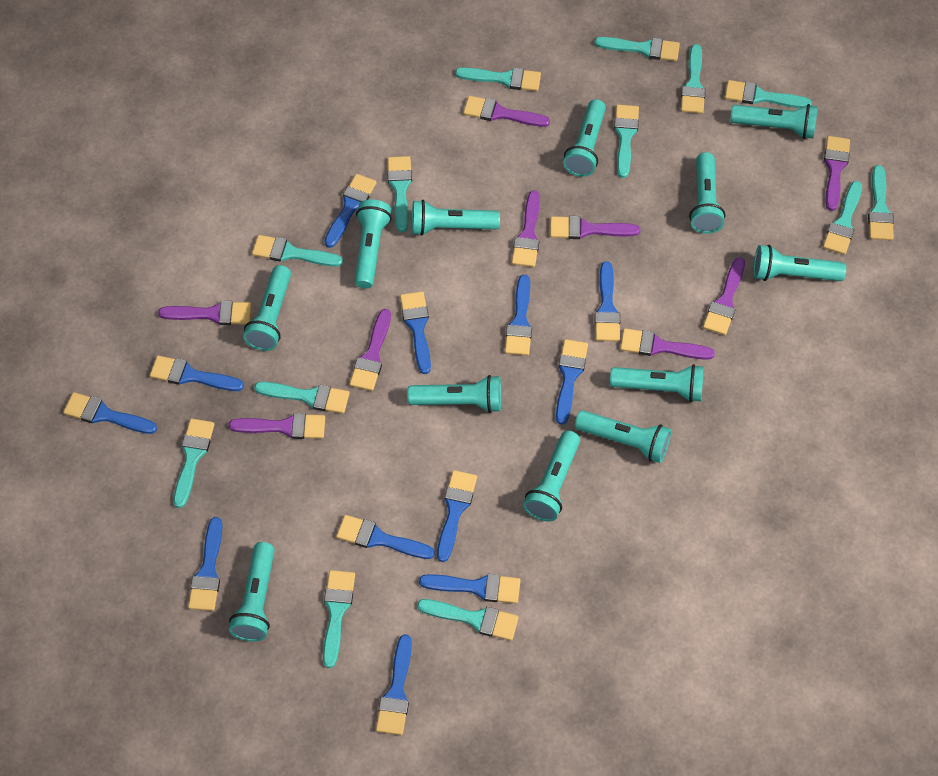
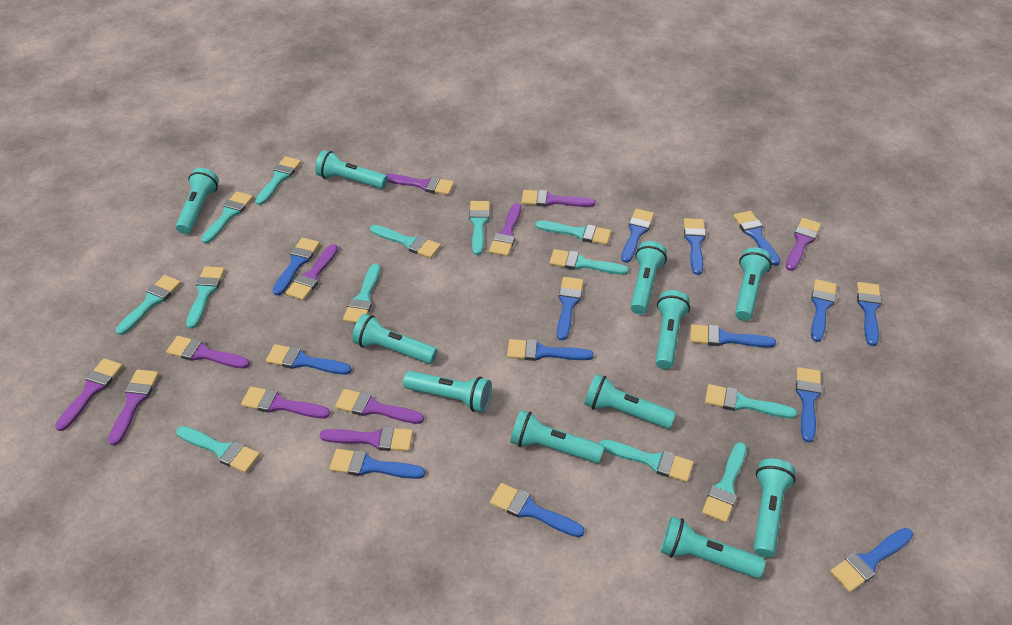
blue brush: 12 -> 14
purple brush: 9 -> 11
turquoise flashlight: 12 -> 11

